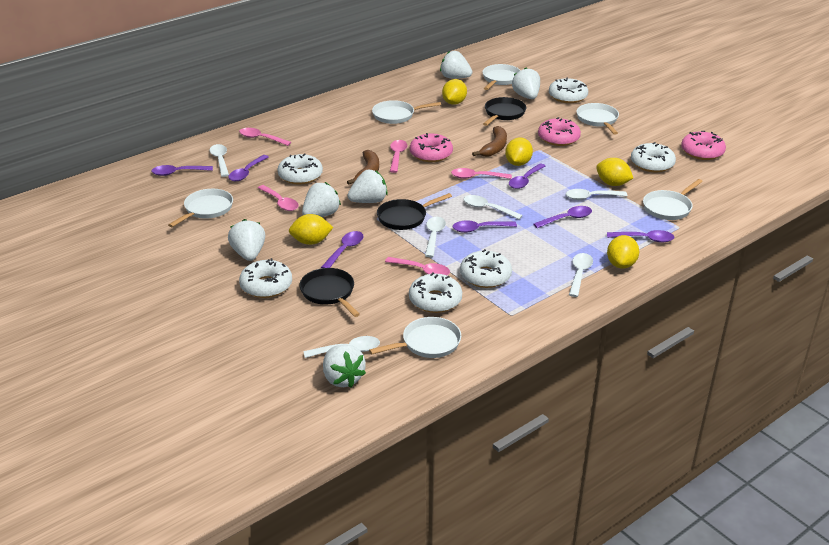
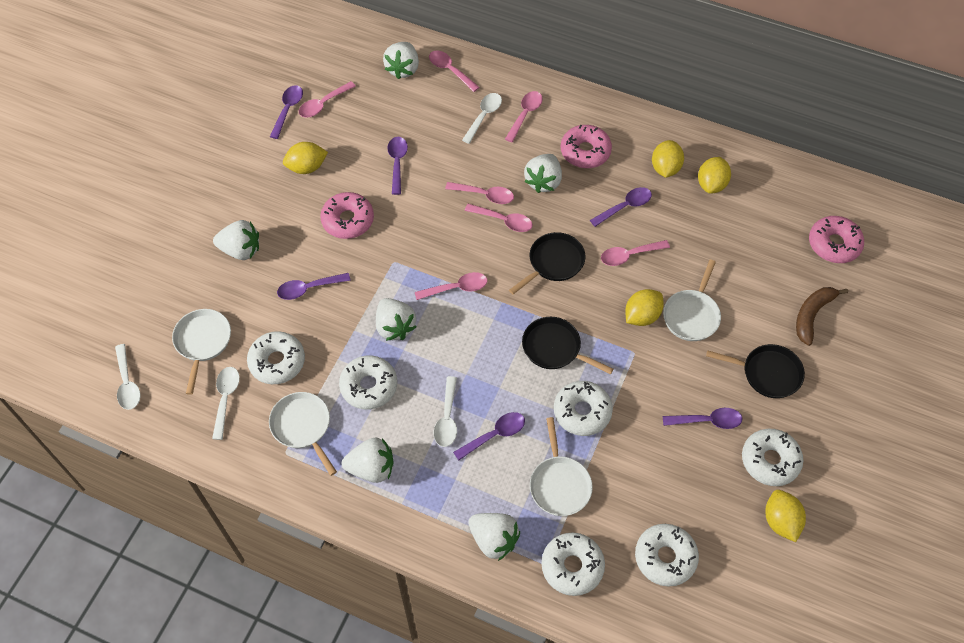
brown banana: 2 -> 1
pink spoon: 5 -> 7
purple spoon: 7 -> 6
white pan: 6 -> 4
white spoon: 6 -> 4

